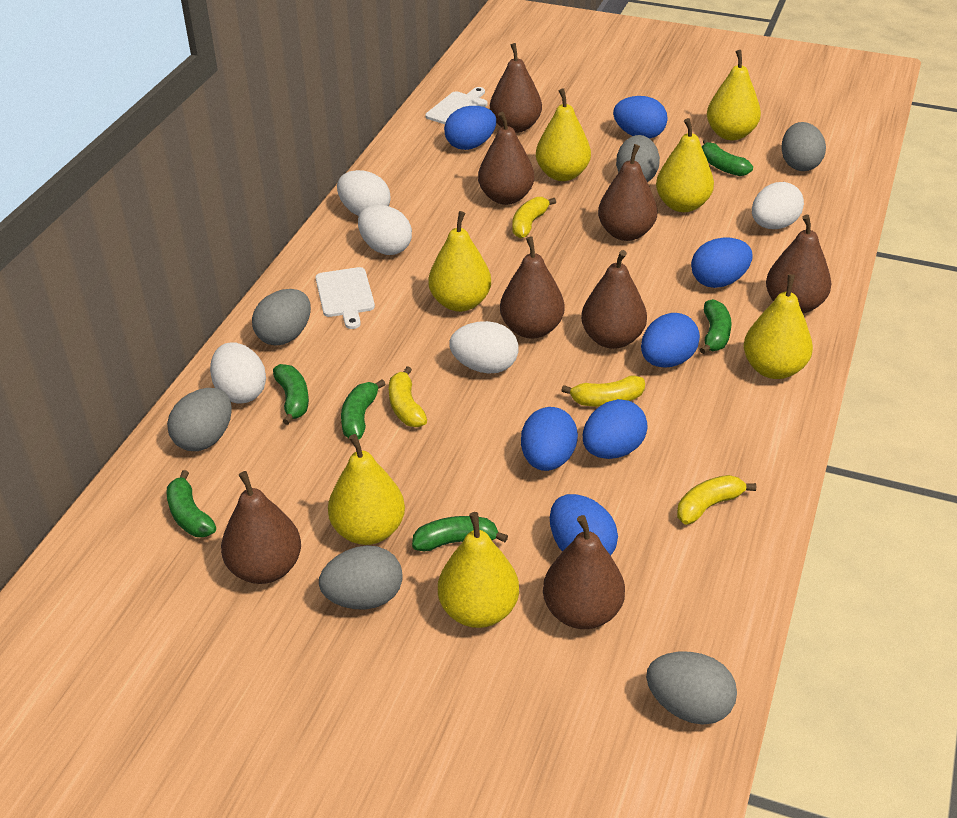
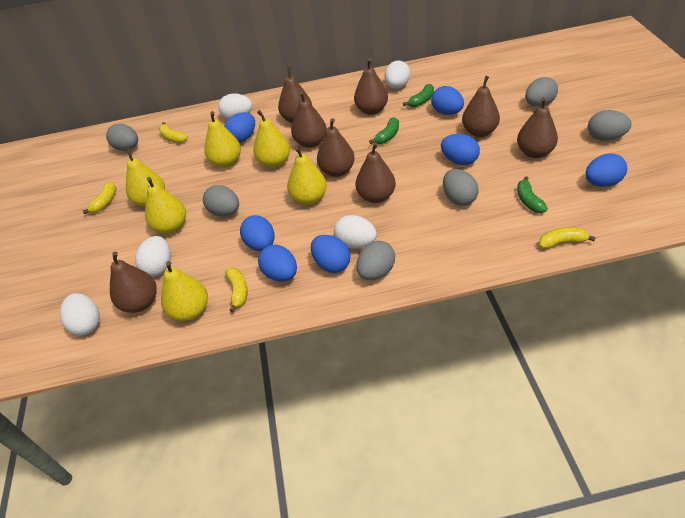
green banana: 6 -> 3
white cutting board: 2 -> 0
yellow pear: 7 -> 6

